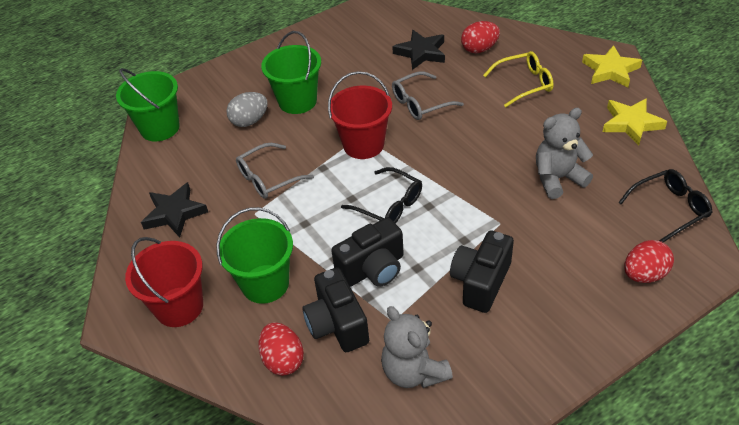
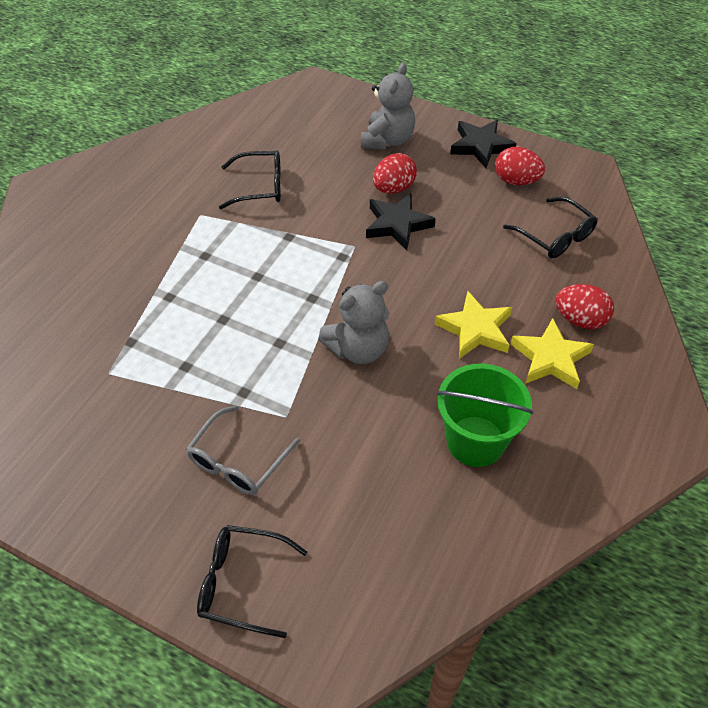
black camera: 3 -> 0
black glasses: 2 -> 3
green bucket: 3 -> 1
grey egg: 1 -> 0
grey glasses: 2 -> 1
red bucket: 2 -> 0
yellow glasses: 1 -> 0

